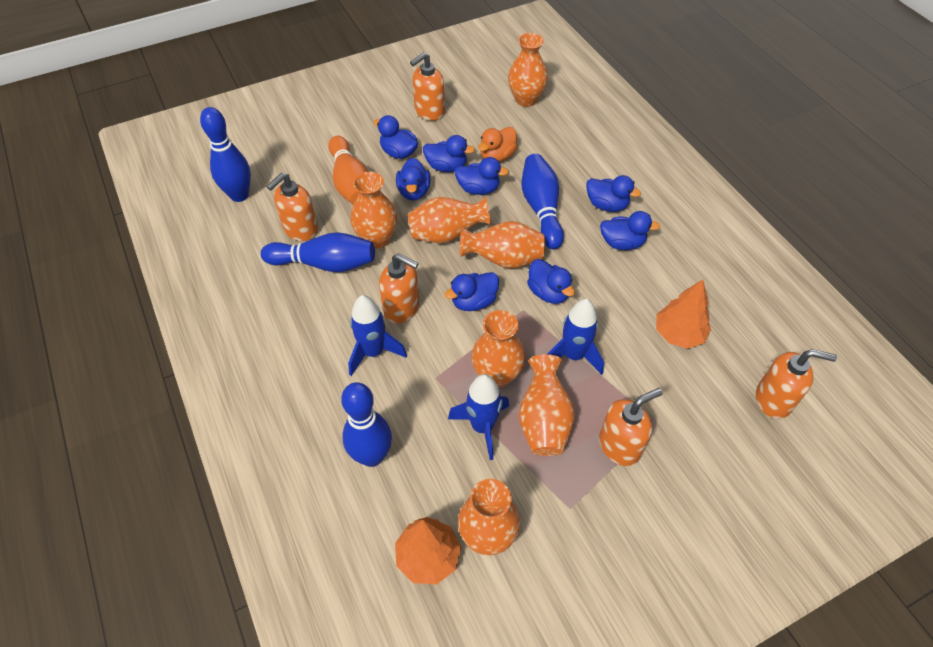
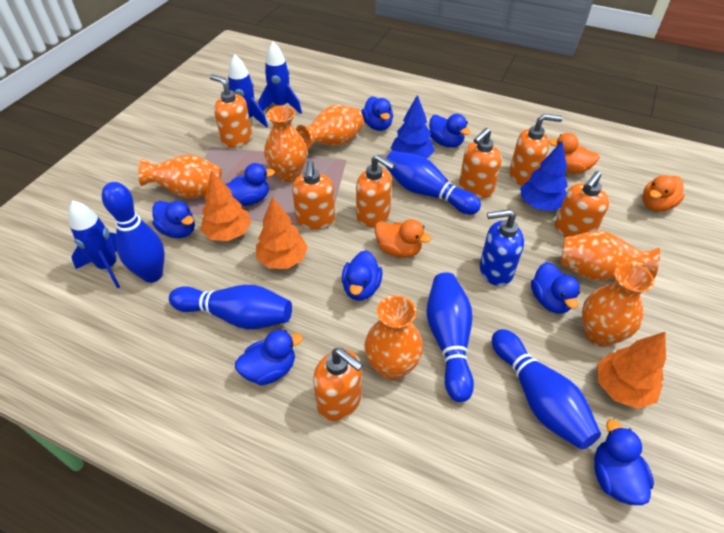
blue bowling pin: 4 -> 5
blue soap dispenser: 0 -> 1
blue tree: 0 -> 2
orange bowling pin: 1 -> 0
orange duck: 1 -> 3
orange soap dispenser: 5 -> 7
orange tree: 2 -> 3
orange vase: 7 -> 6

